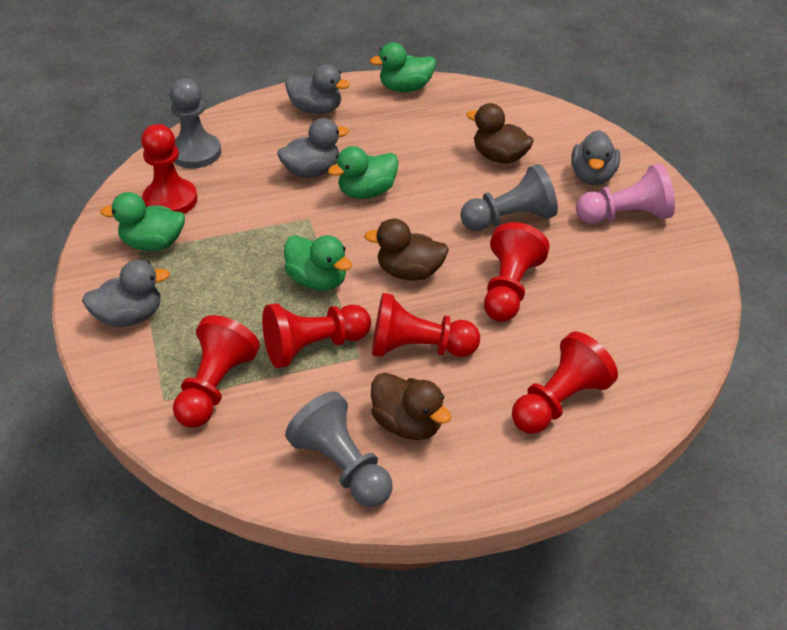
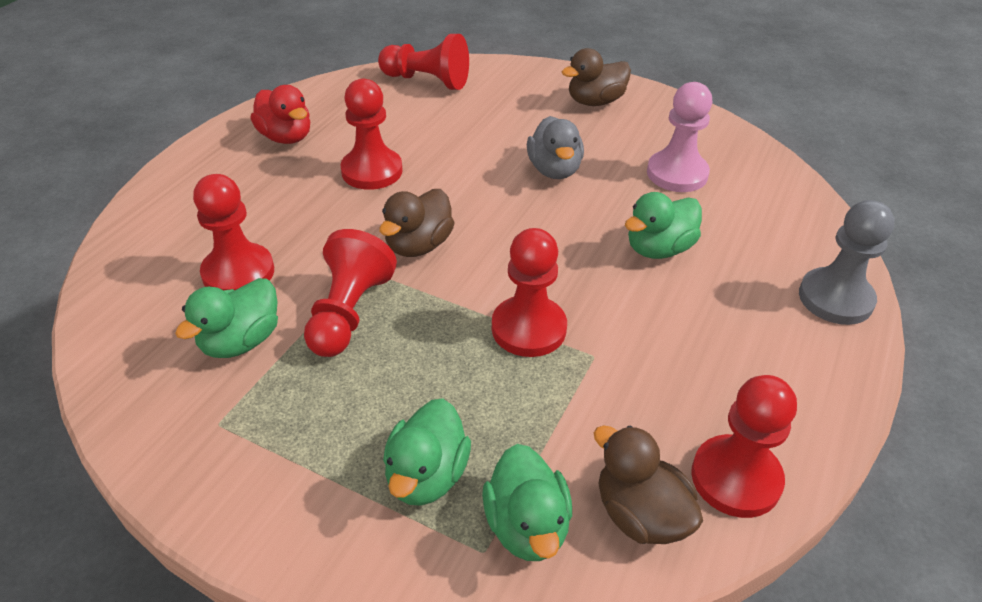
grey duck: 4 -> 1
grey pawn: 3 -> 1
red duck: 0 -> 1

